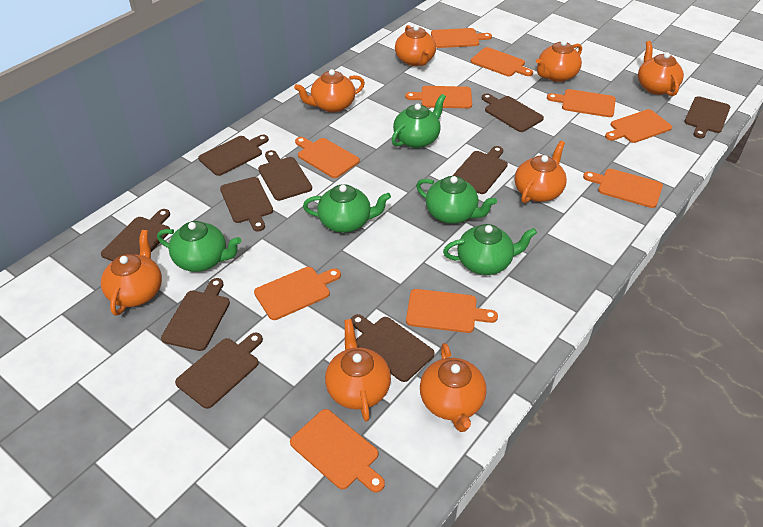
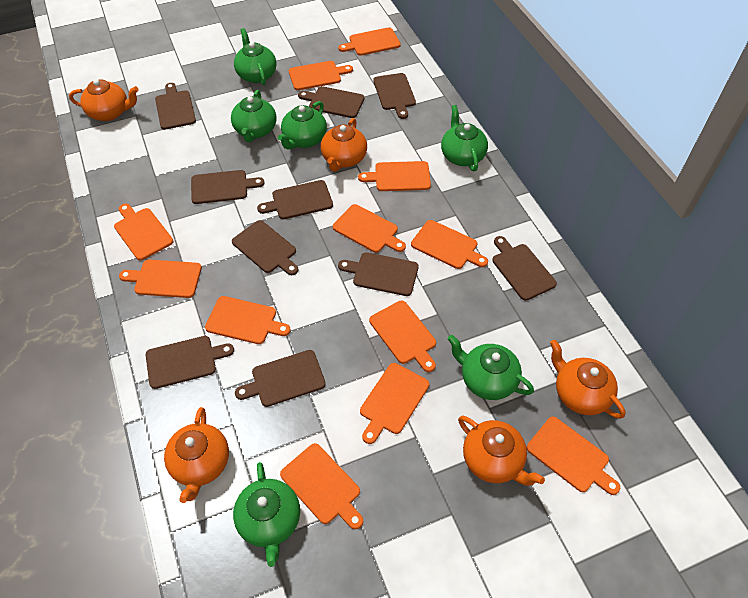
green teapot: 5 -> 6
orange cutting board: 10 -> 12
orange teapot: 8 -> 5

